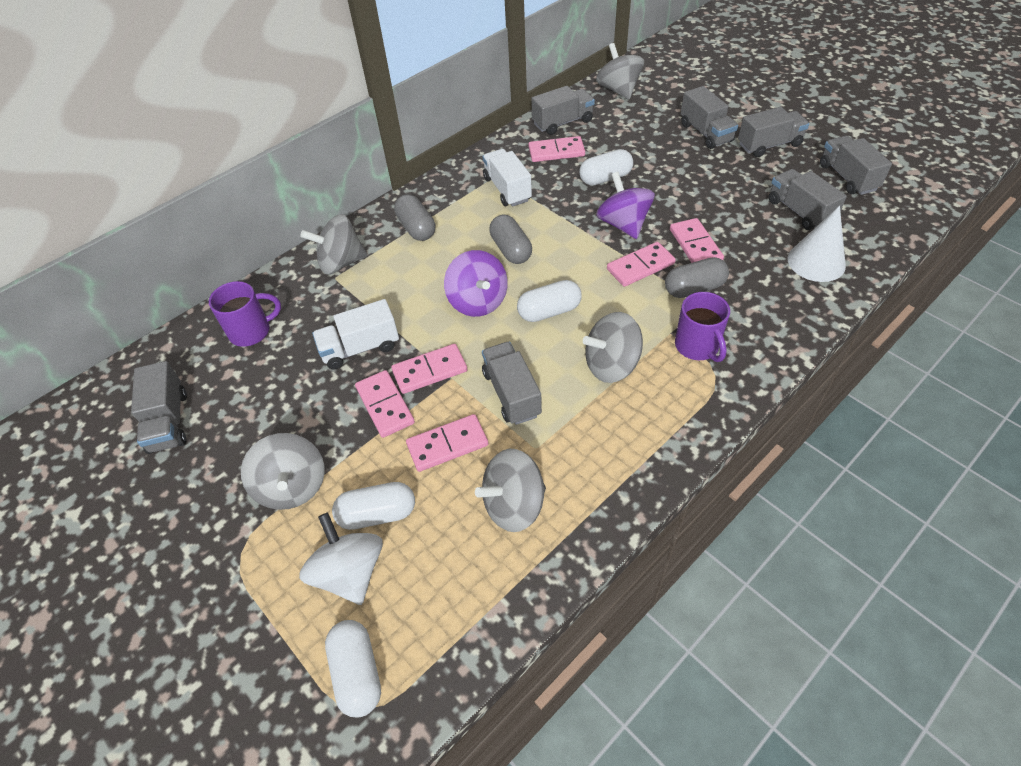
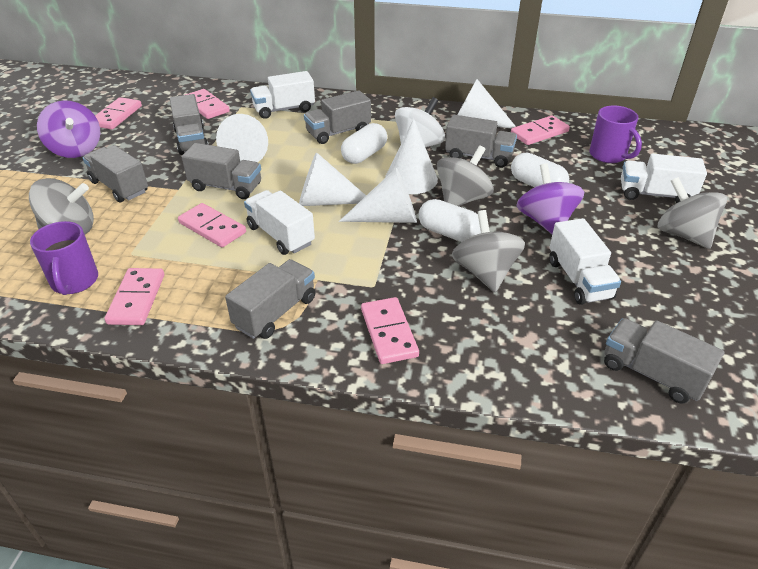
grey capsule: 3 -> 0
grey spinning top: 5 -> 4
white capsule: 4 -> 3
white cone: 1 -> 5
white truck: 2 -> 4

